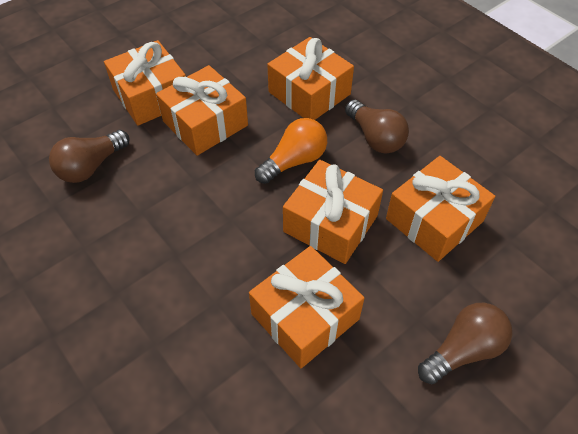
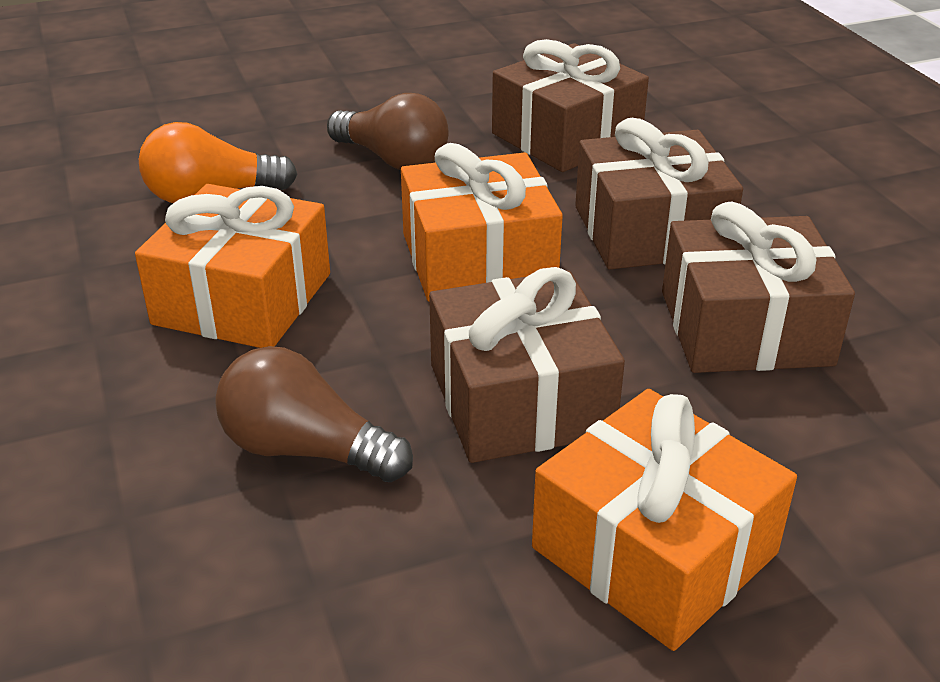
brown gift: 0 -> 4
brown light bulb: 3 -> 2
orange gift: 6 -> 3

